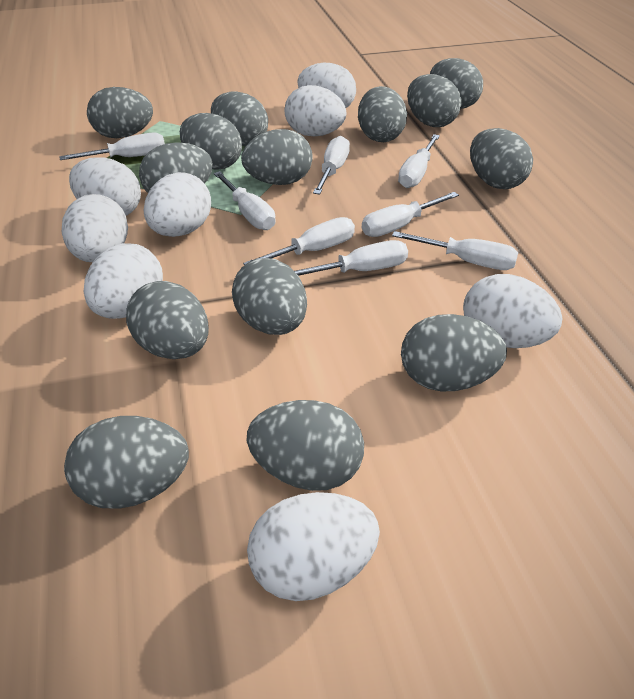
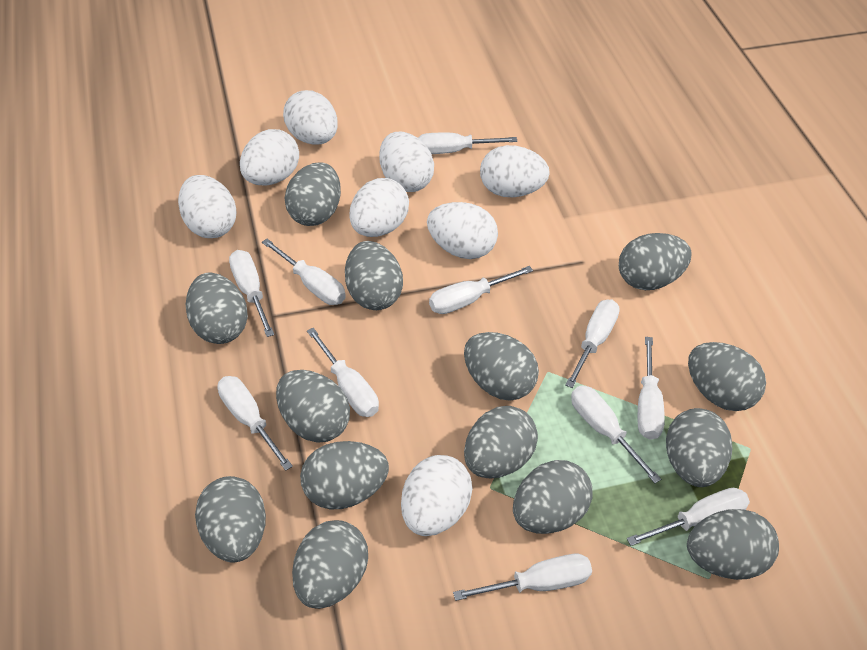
white screwdriver: 8 -> 11

